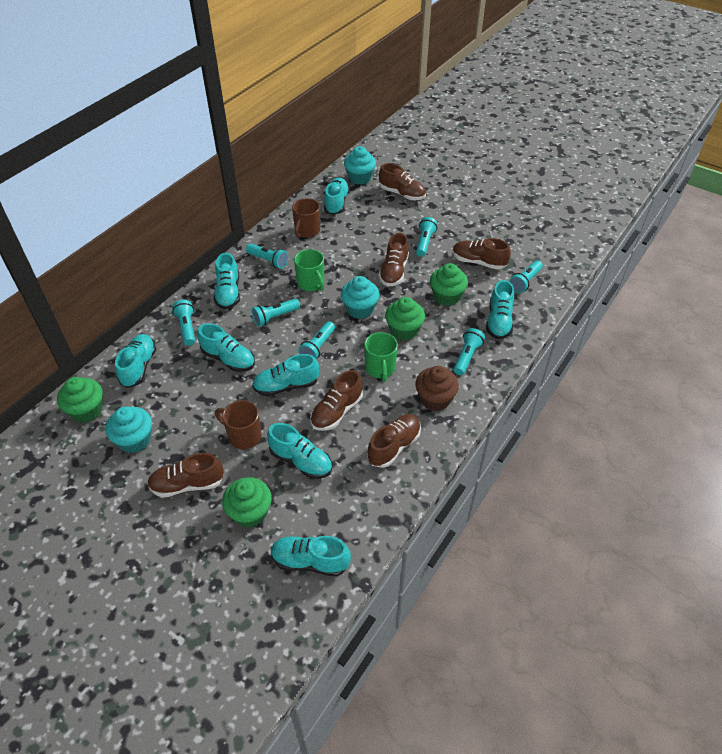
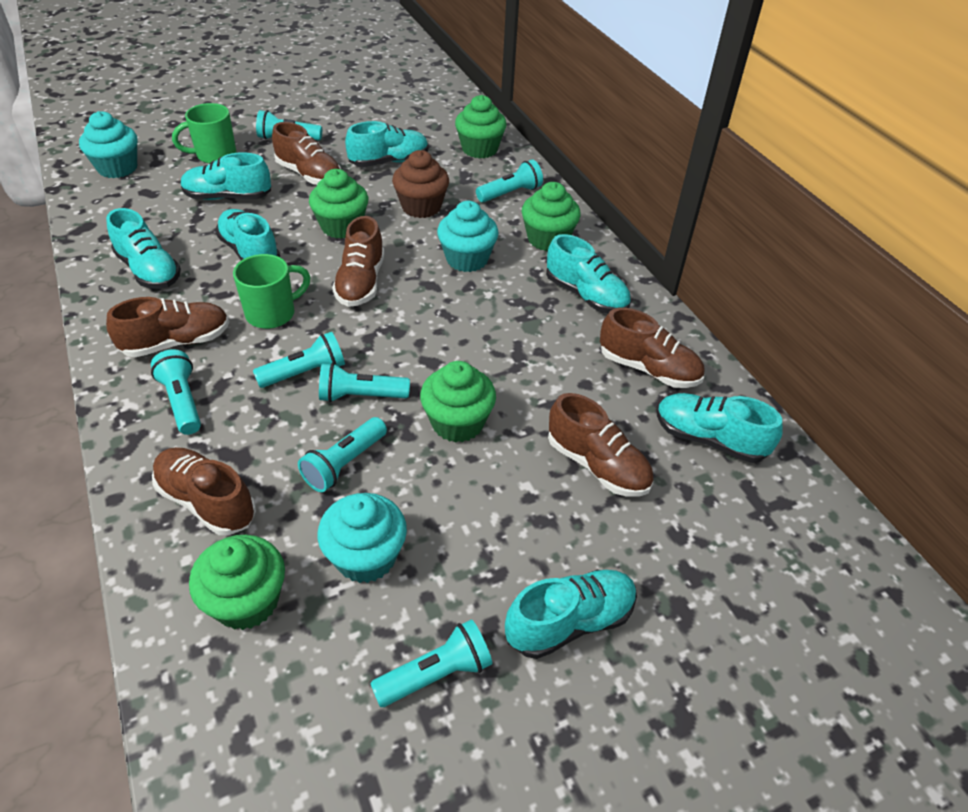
brown mug: 2 -> 0
green cupcake: 4 -> 5
turquoise shoe: 8 -> 7

